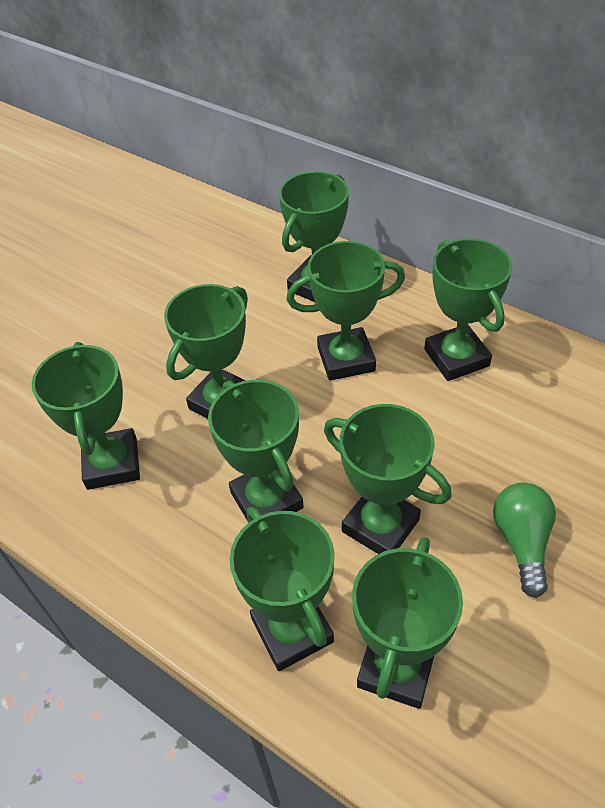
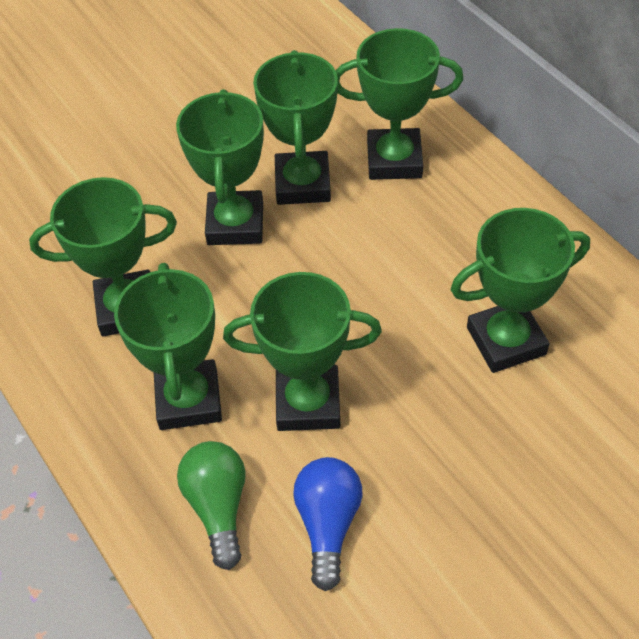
blue light bulb: 0 -> 1
green trophy: 9 -> 7

